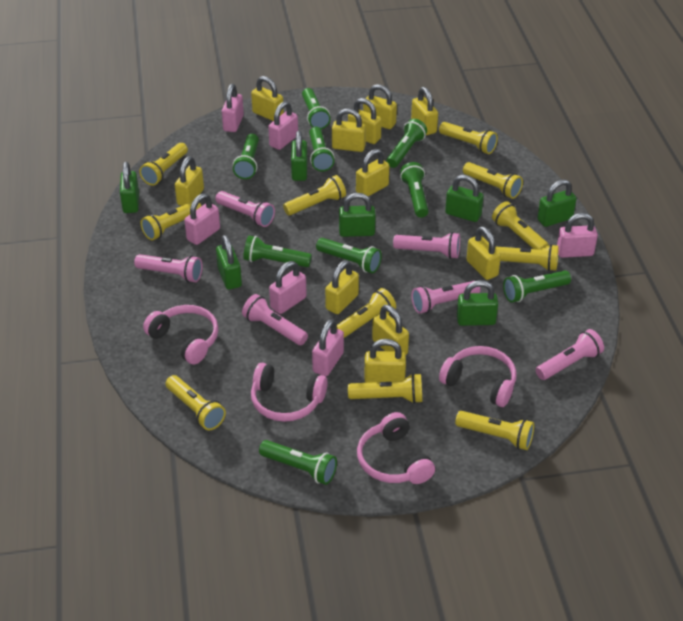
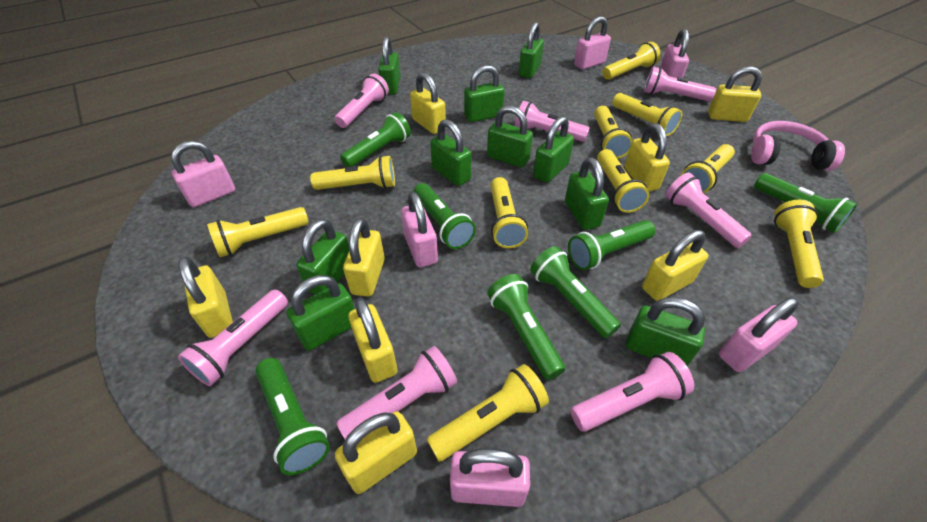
green flashlight: 9 -> 7
green padlock: 7 -> 10
pink flashlight: 6 -> 7
pink headphones: 4 -> 1
yellow flashlight: 11 -> 10
yellow padlock: 11 -> 8

